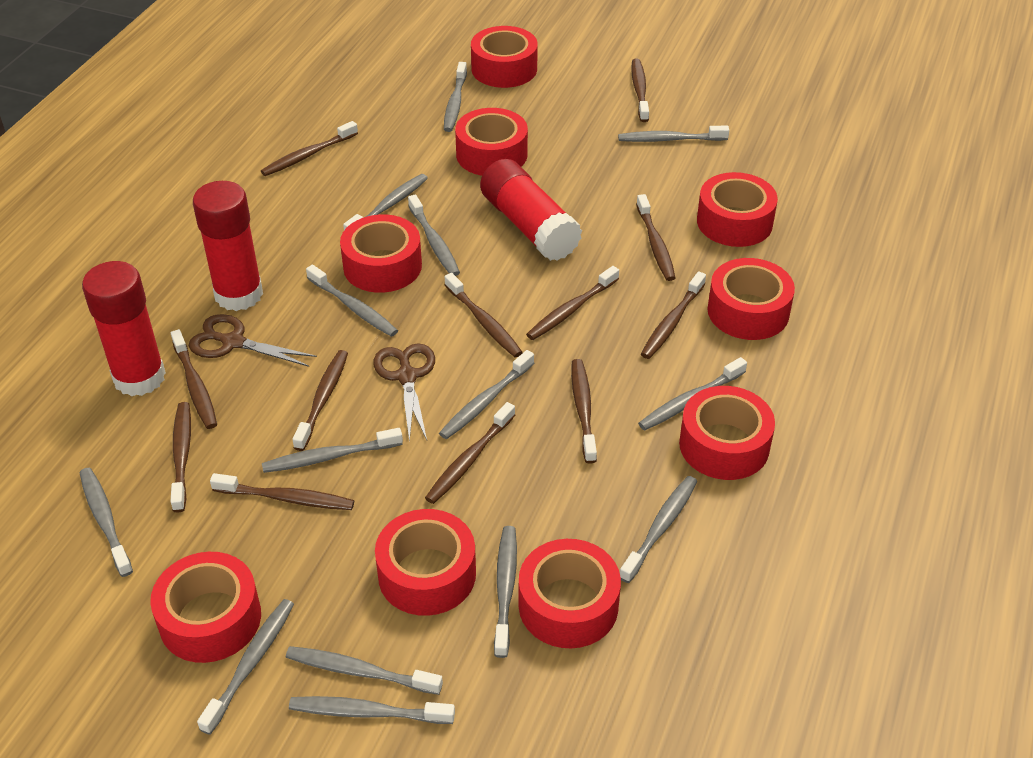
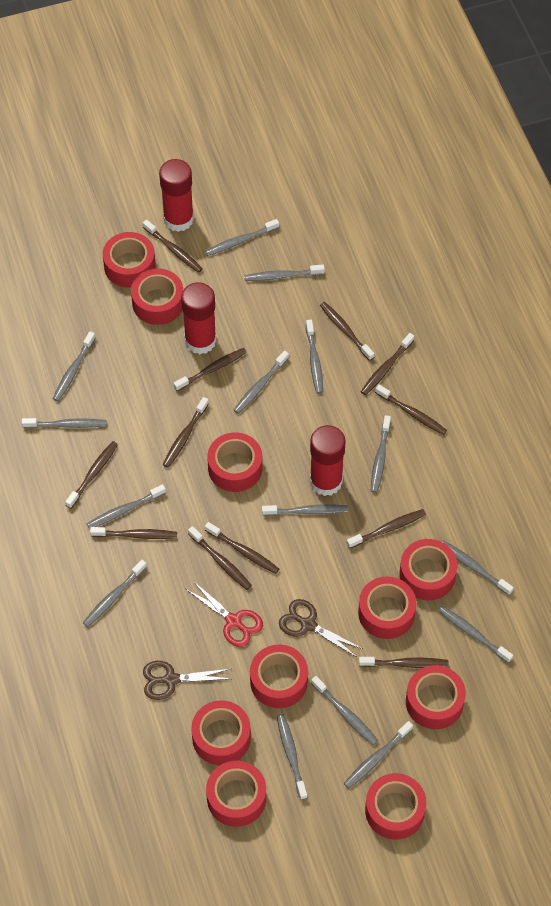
grey toothbrush: 14 -> 15
red scissors: 0 -> 1
red tape: 9 -> 10

